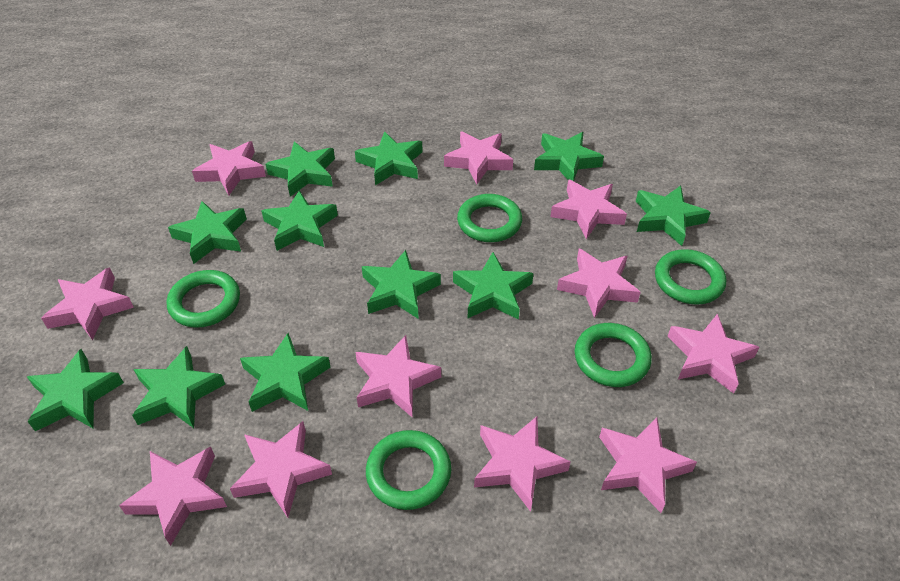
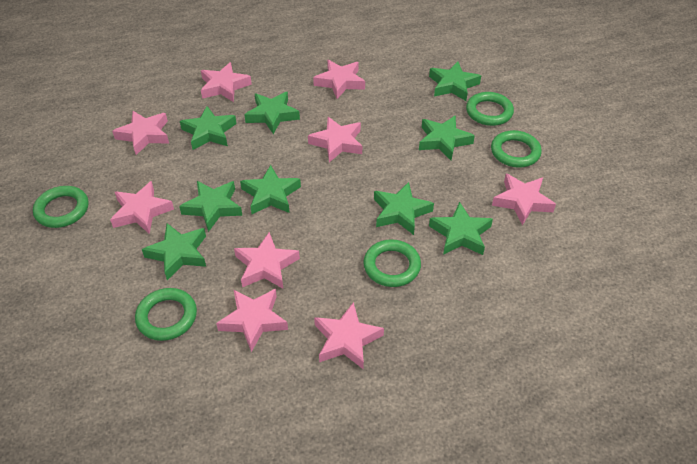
green star: 11 -> 9
pink star: 11 -> 9

